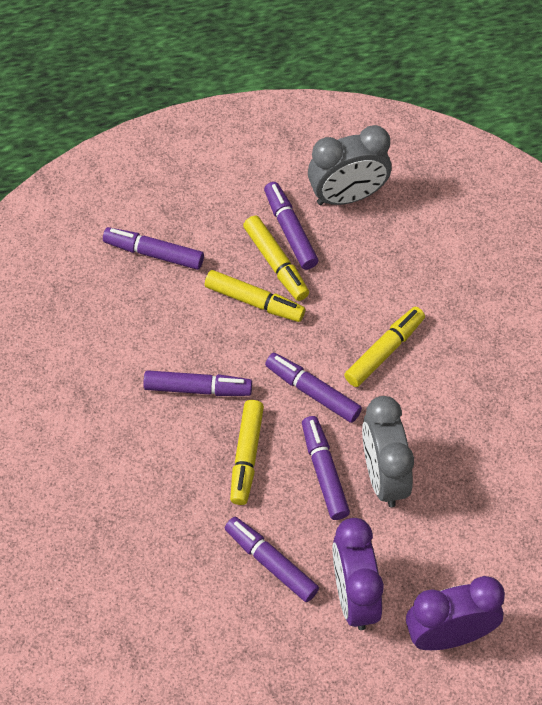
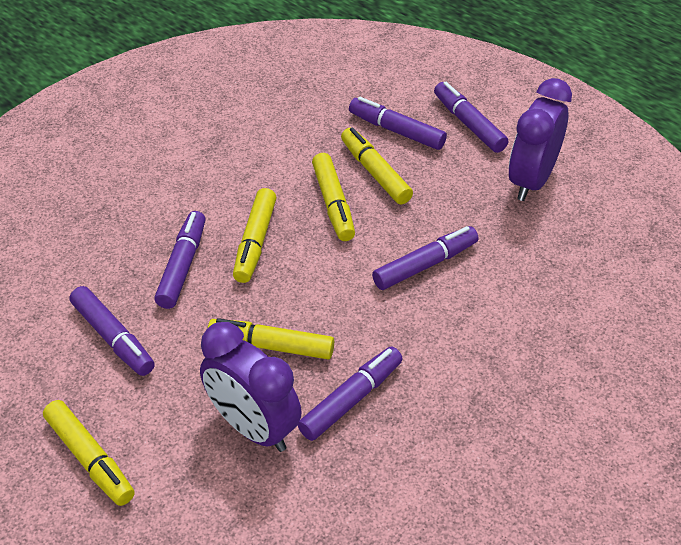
grey clock: 2 -> 0
yellow marker: 4 -> 5

